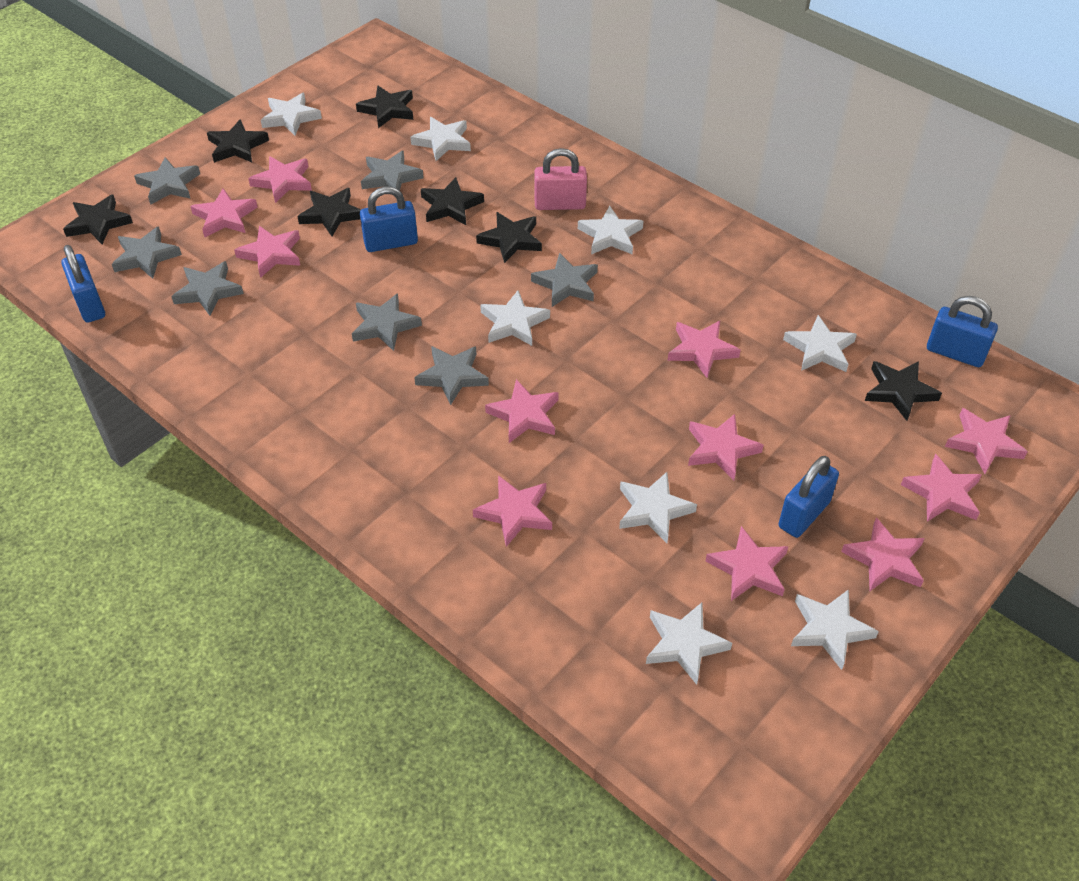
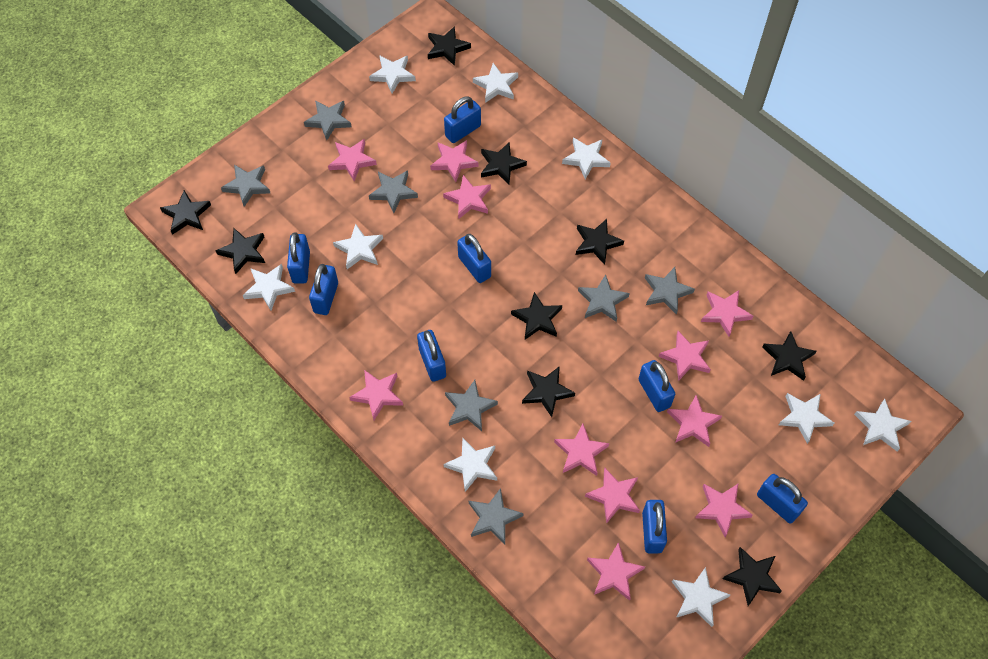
black star: 7 -> 9
blue padlock: 4 -> 8
pink padlock: 1 -> 0
white star: 8 -> 9

